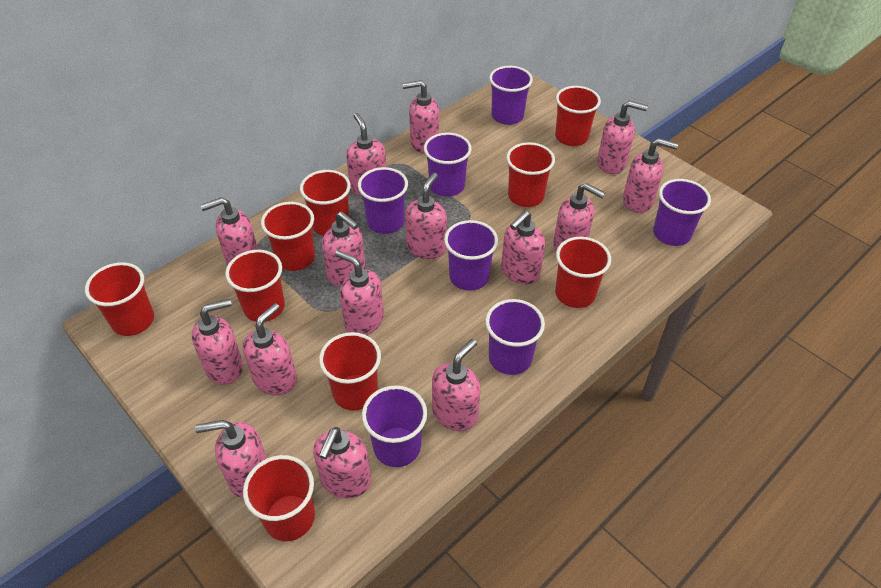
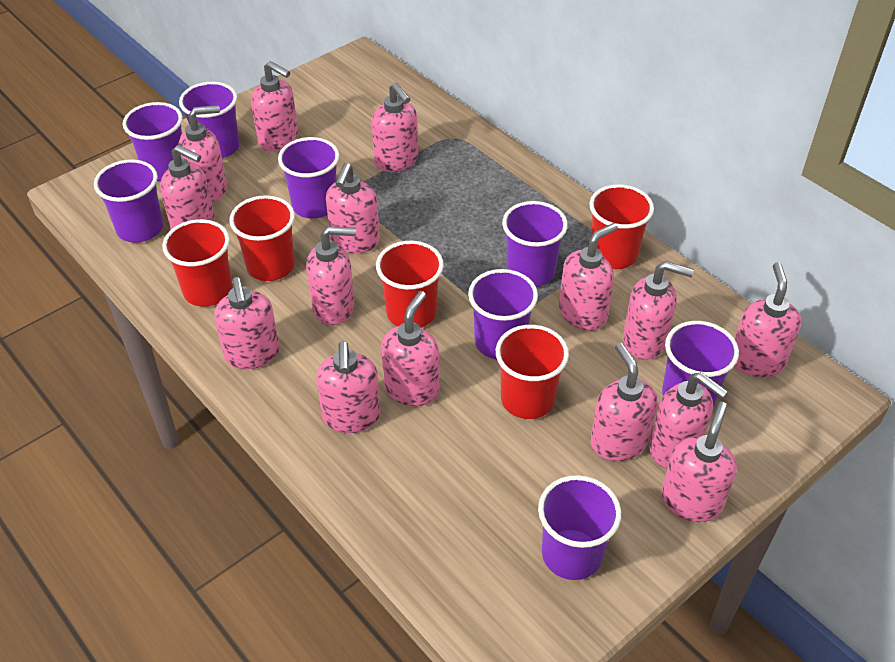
purple cup: 7 -> 8
red cup: 9 -> 5

